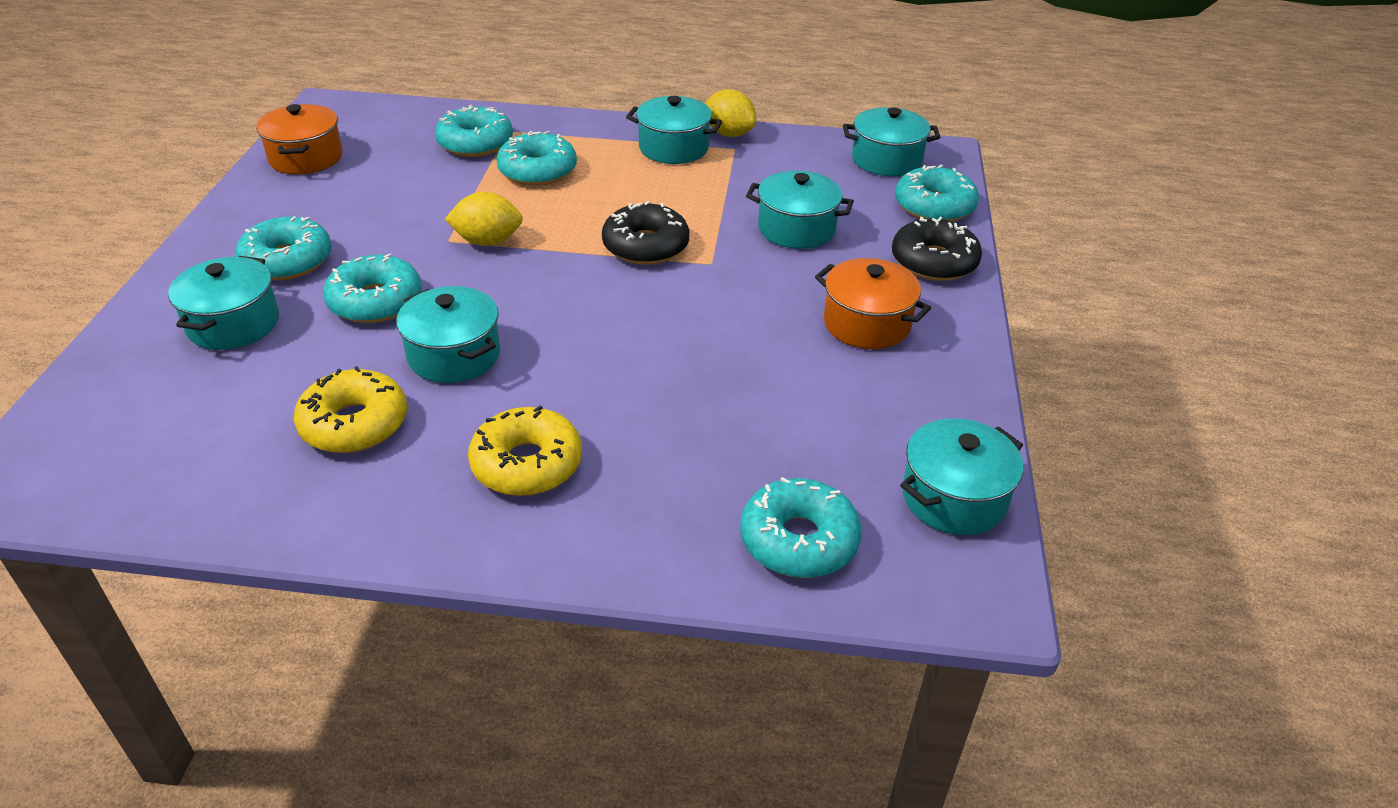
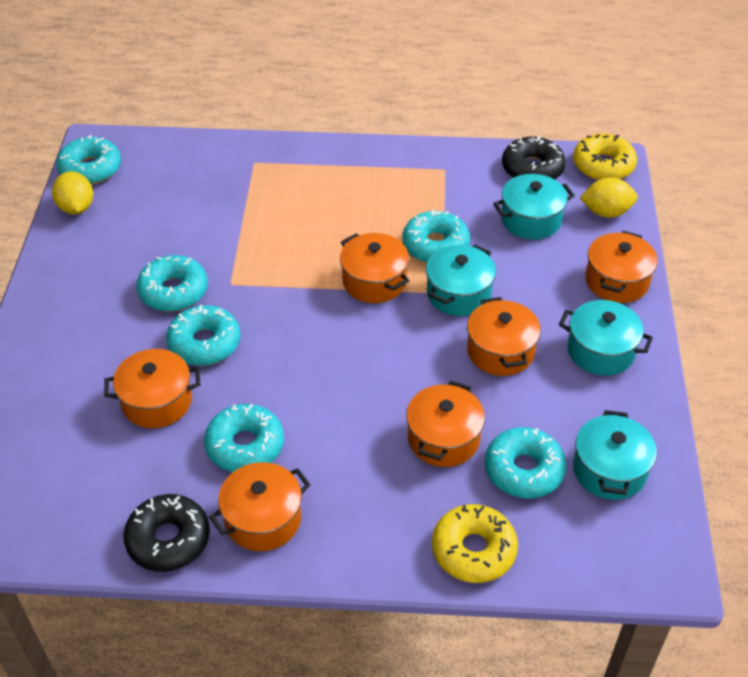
orange pot: 2 -> 6
turquoise pot: 6 -> 4

